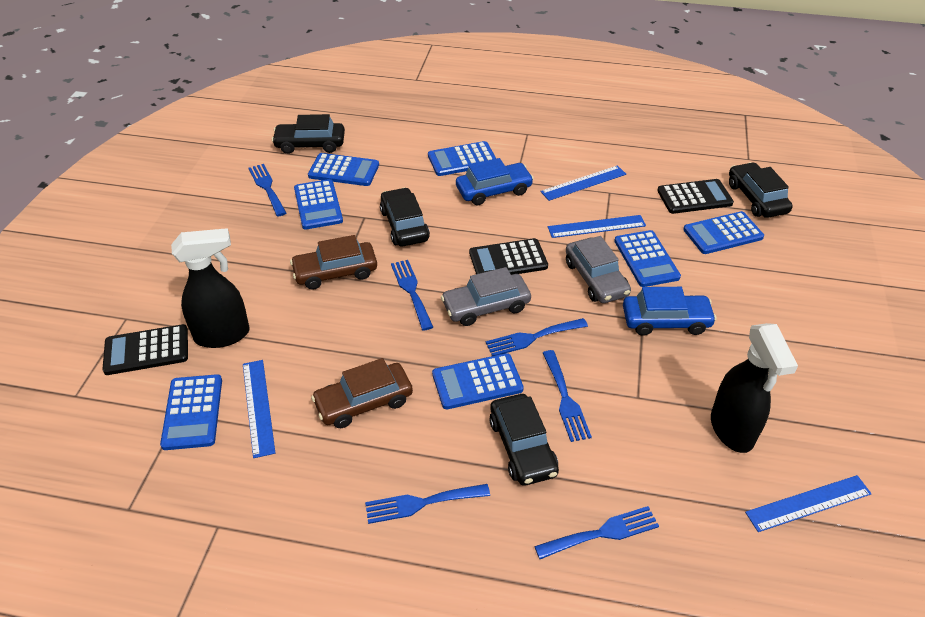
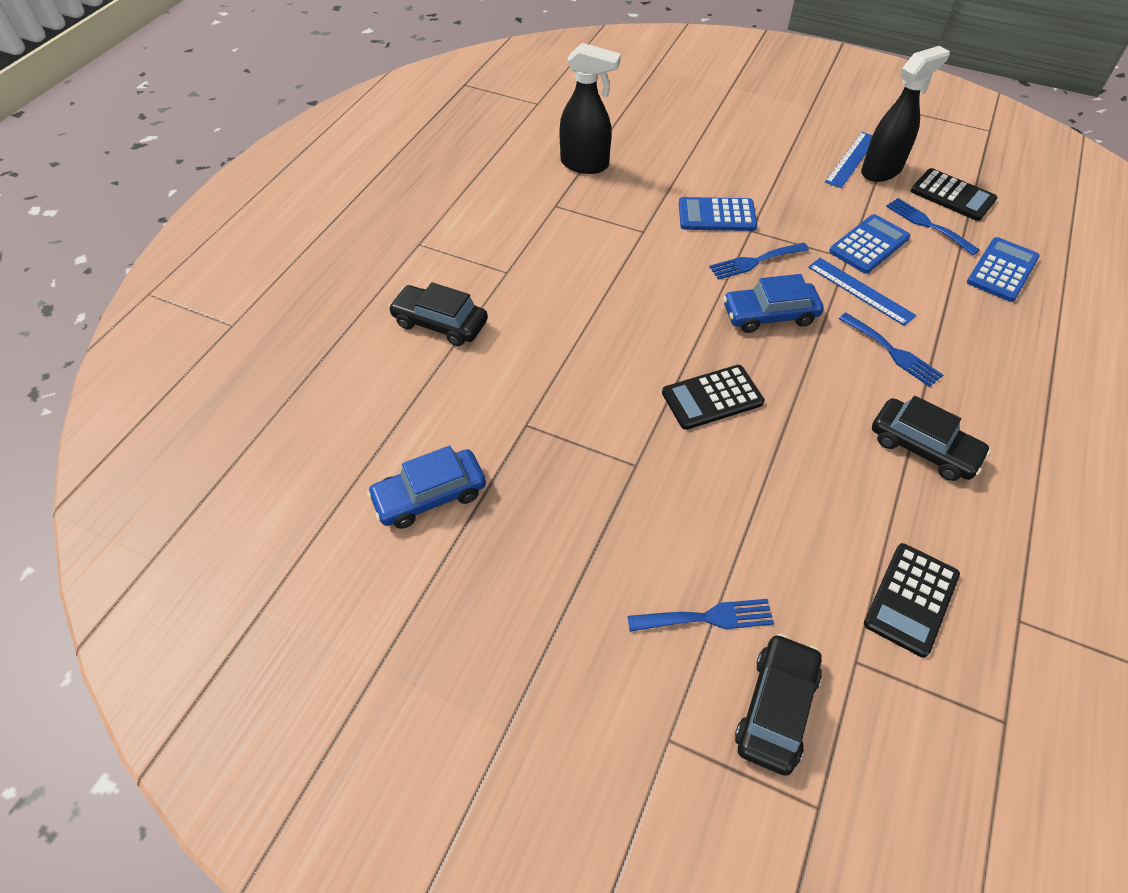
black car: 4 -> 3
blue calculator: 7 -> 3
blue fork: 6 -> 4
blue ruler: 4 -> 2
brown car: 2 -> 0
grey car: 2 -> 0

